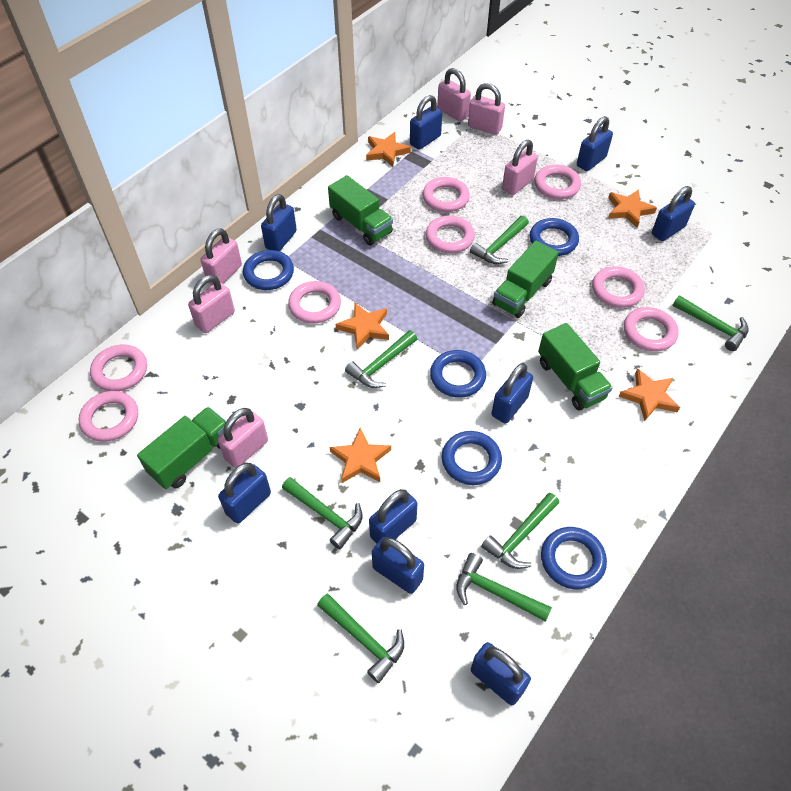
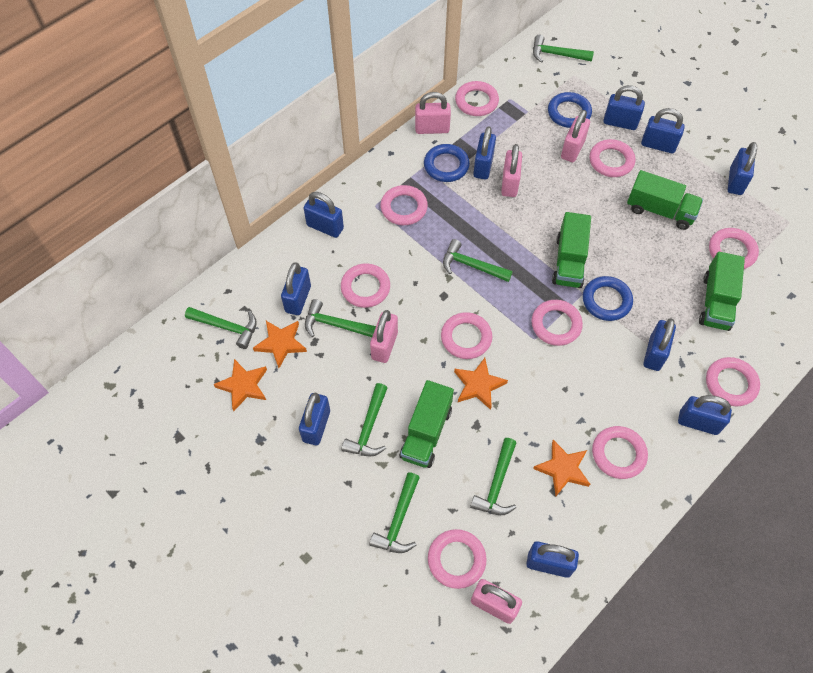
blue padlock: 9 -> 10
blue ring: 5 -> 3
orange star: 5 -> 4
pink padlock: 6 -> 5
pink ring: 8 -> 10

